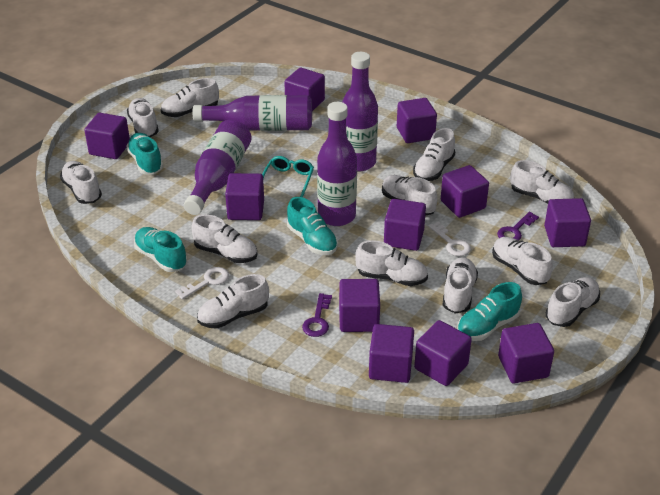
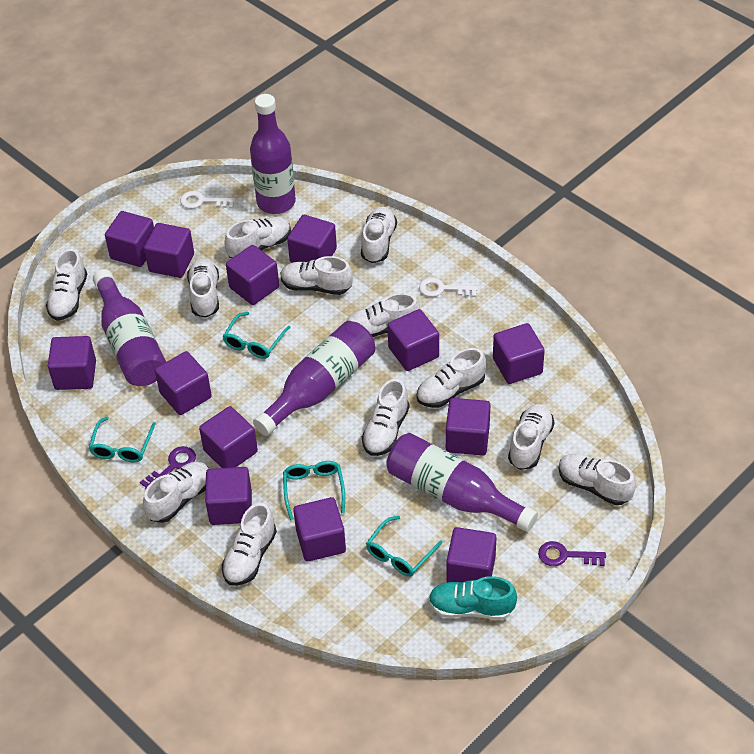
purple cube: 11 -> 13
turquoise glasses: 1 -> 4
turquoise shoe: 4 -> 1

